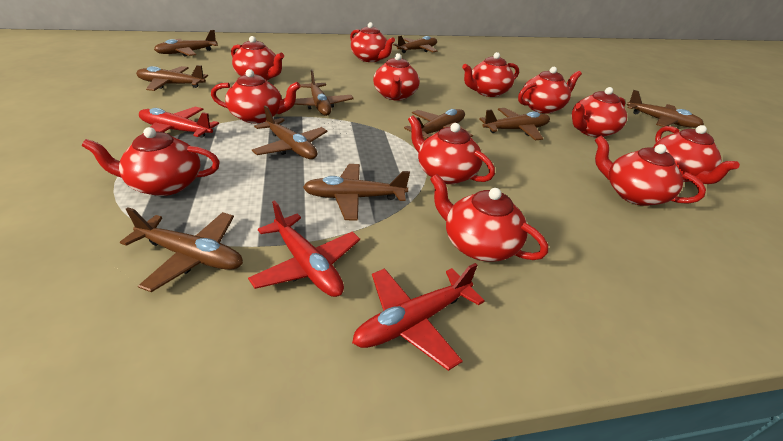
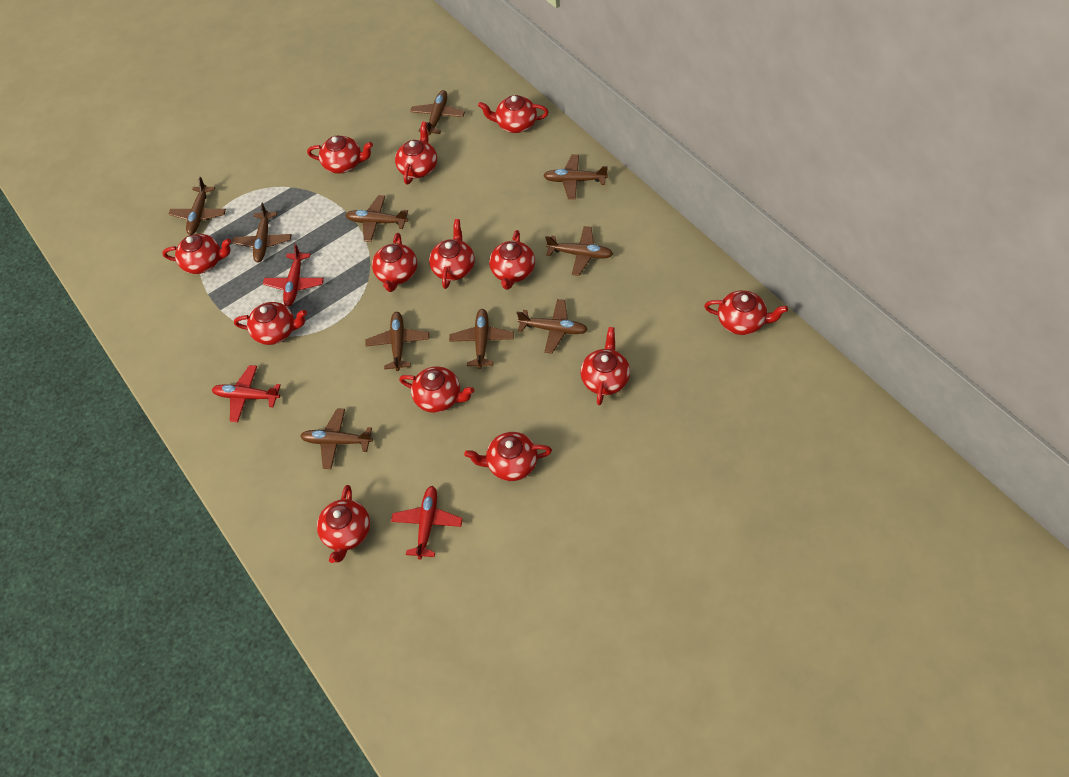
red teapot: 12 -> 13

